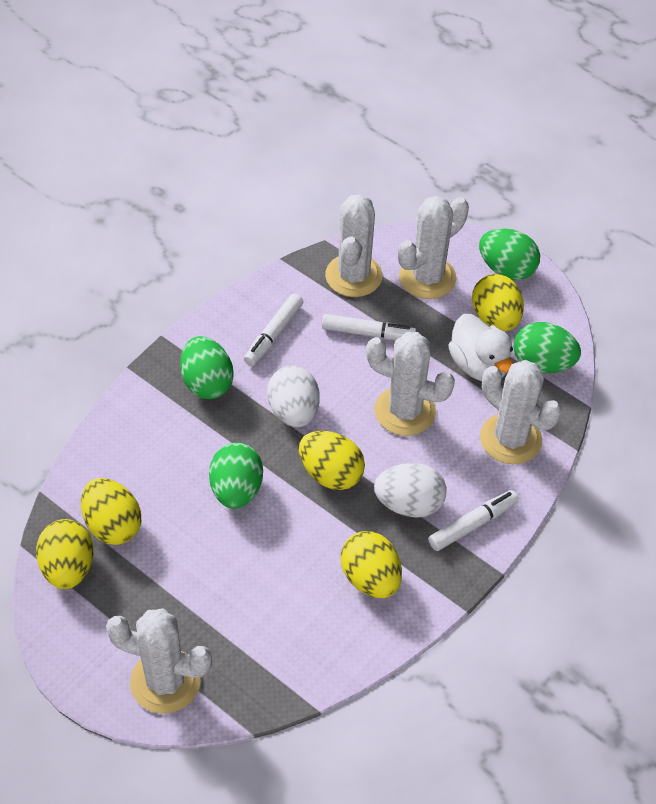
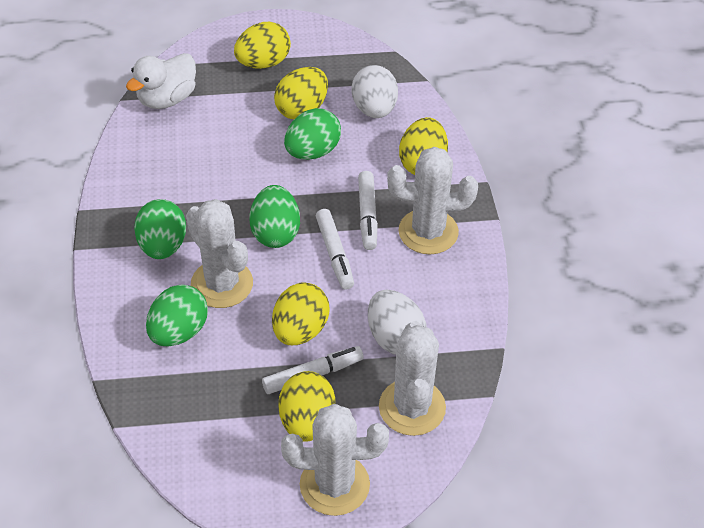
white cactus: 5 -> 4

